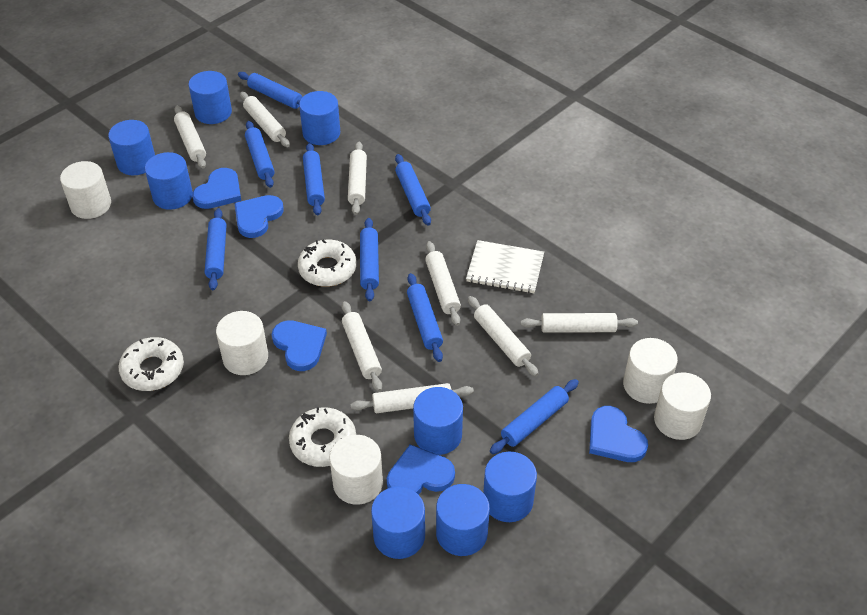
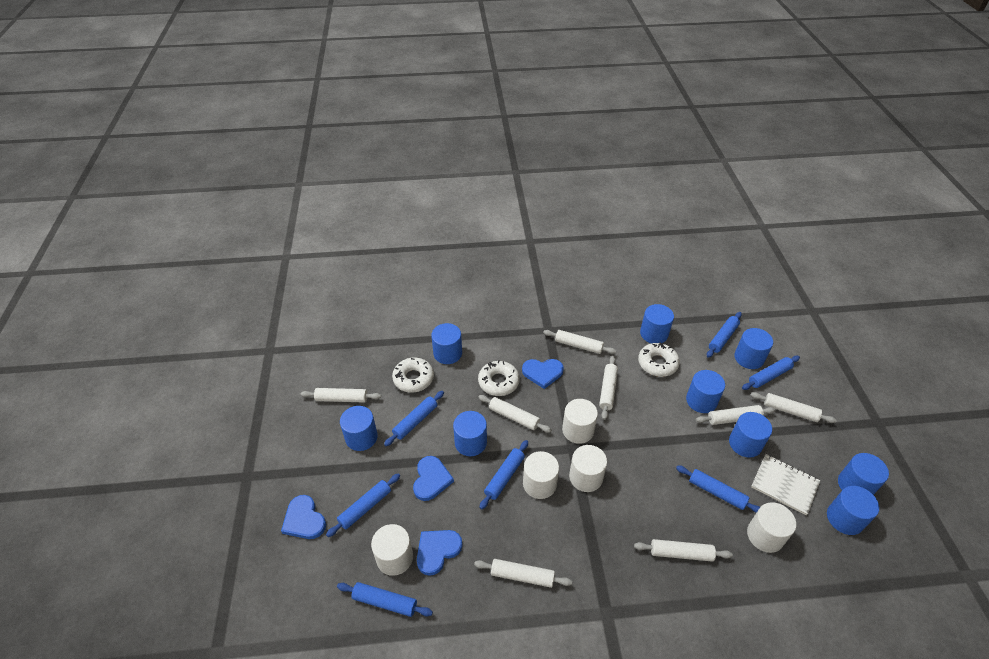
blue cylinder: 8 -> 9
blue heart: 5 -> 4
blue rolling pin: 8 -> 7

